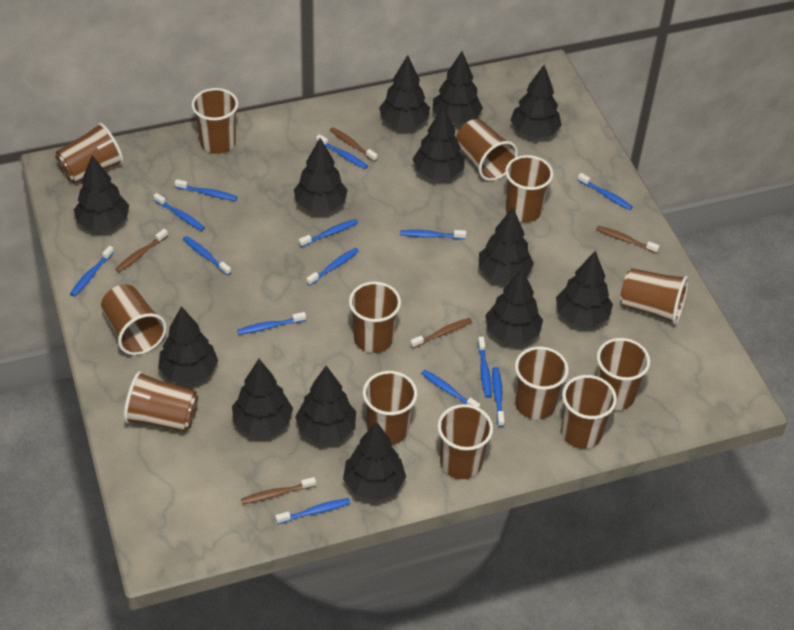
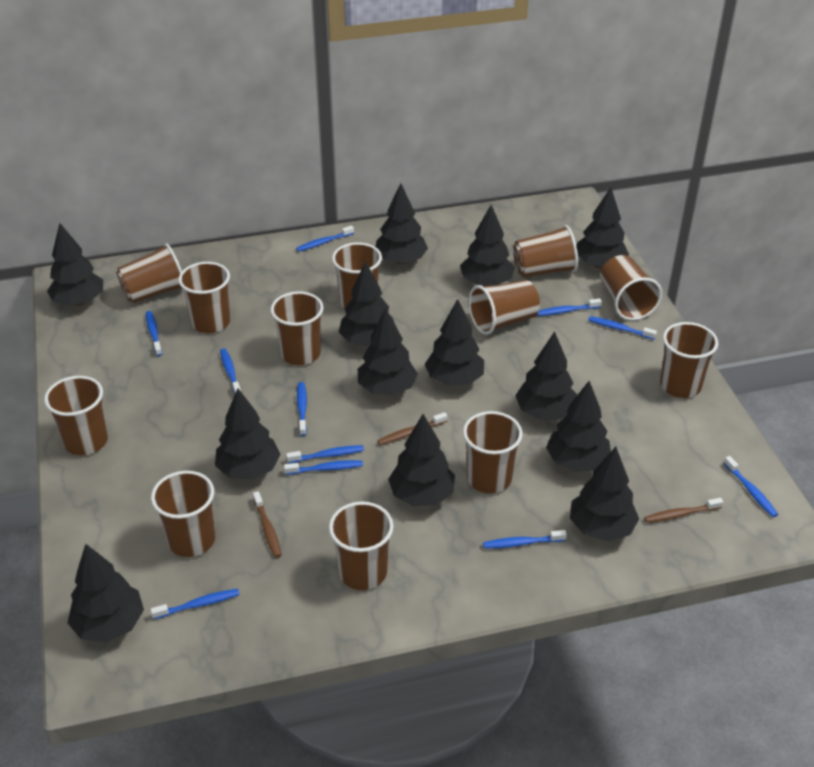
blue toothbrush: 14 -> 11
brown cup: 13 -> 12
brown toothbrush: 5 -> 3

